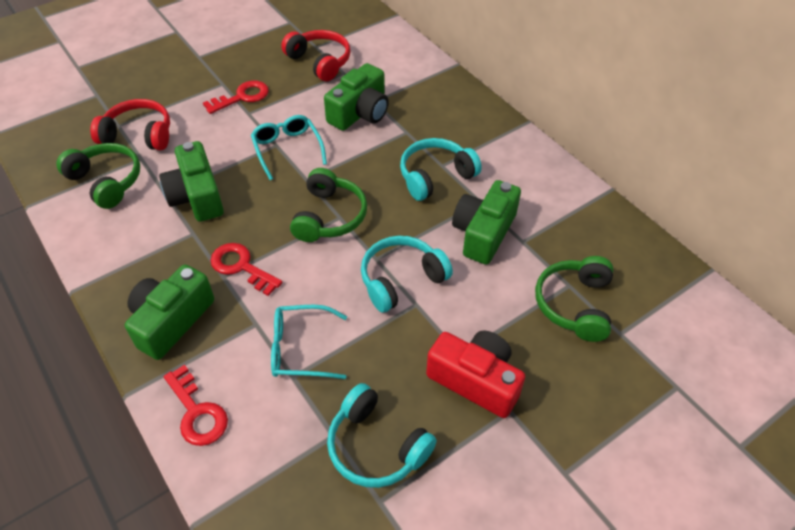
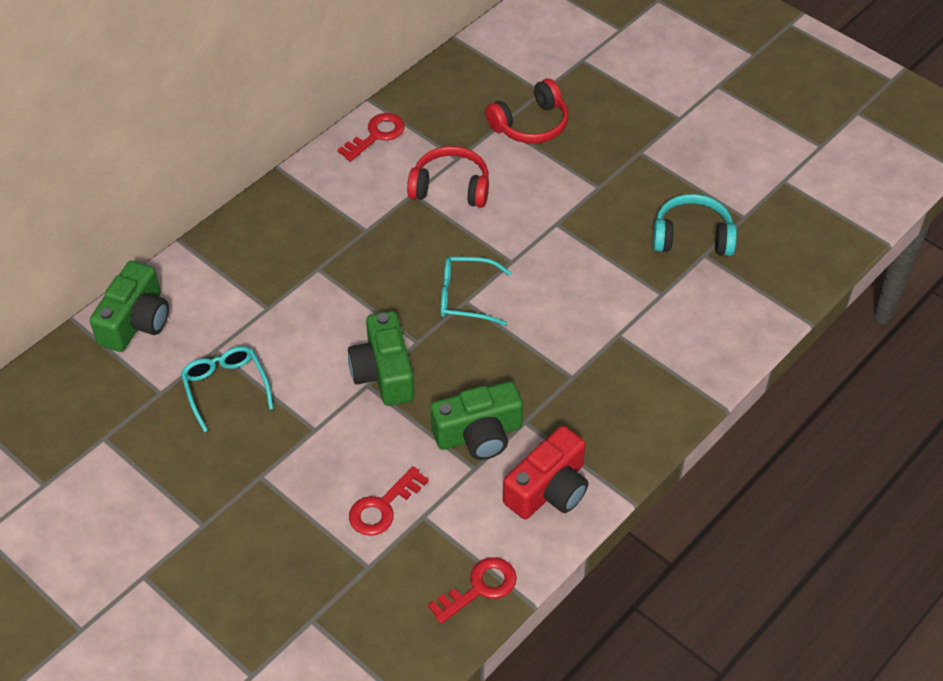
green camera: 4 -> 3
green headphones: 3 -> 0
turquoise headphones: 3 -> 1

